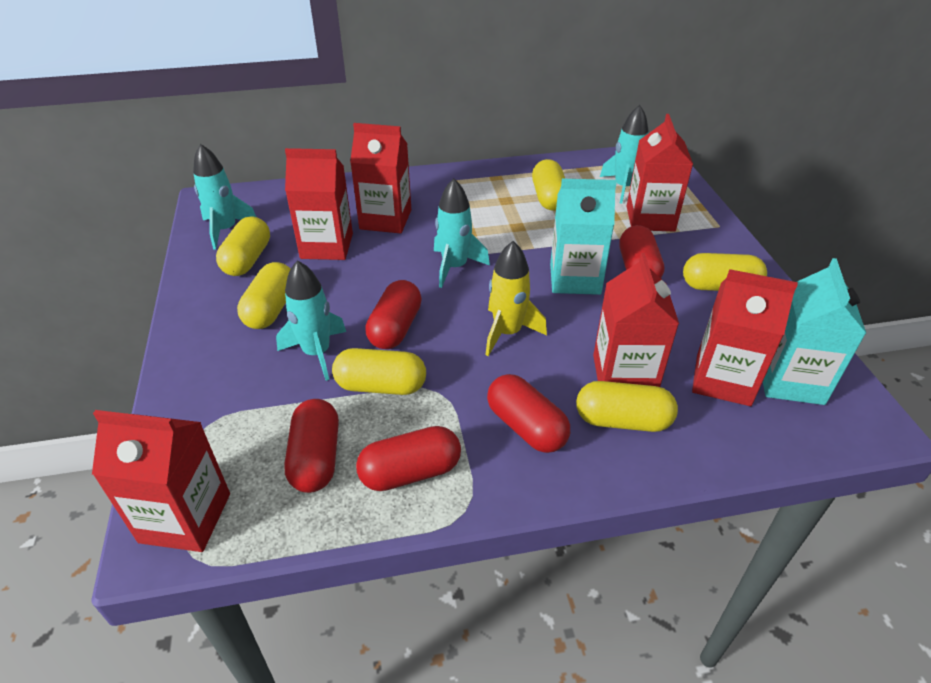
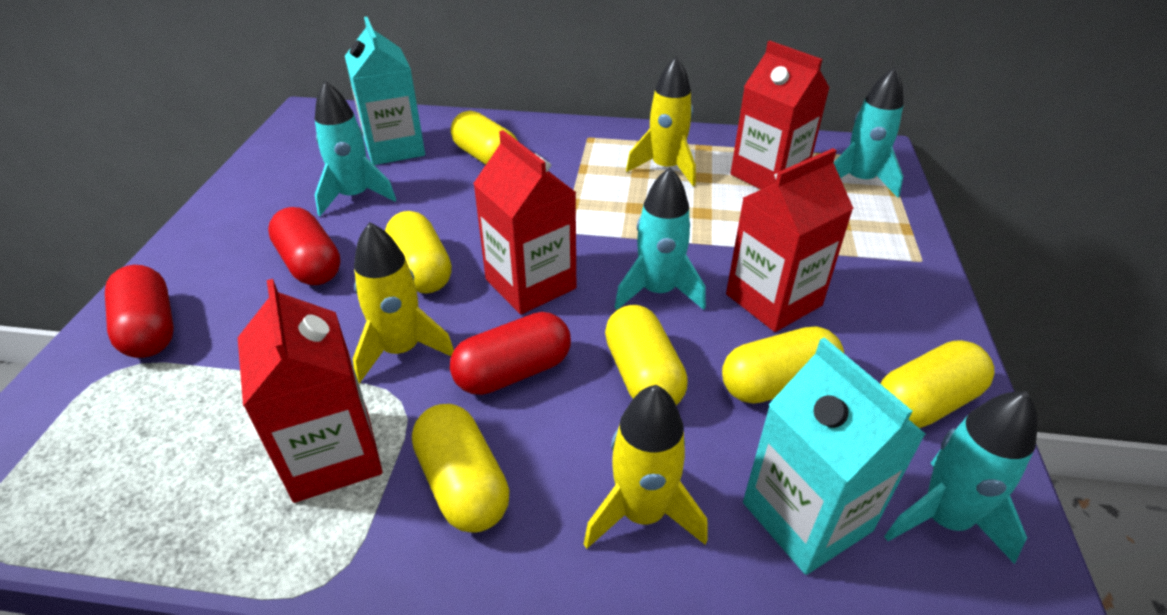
red capsule: 5 -> 3
red carton: 6 -> 4
yellow rocket: 1 -> 3

